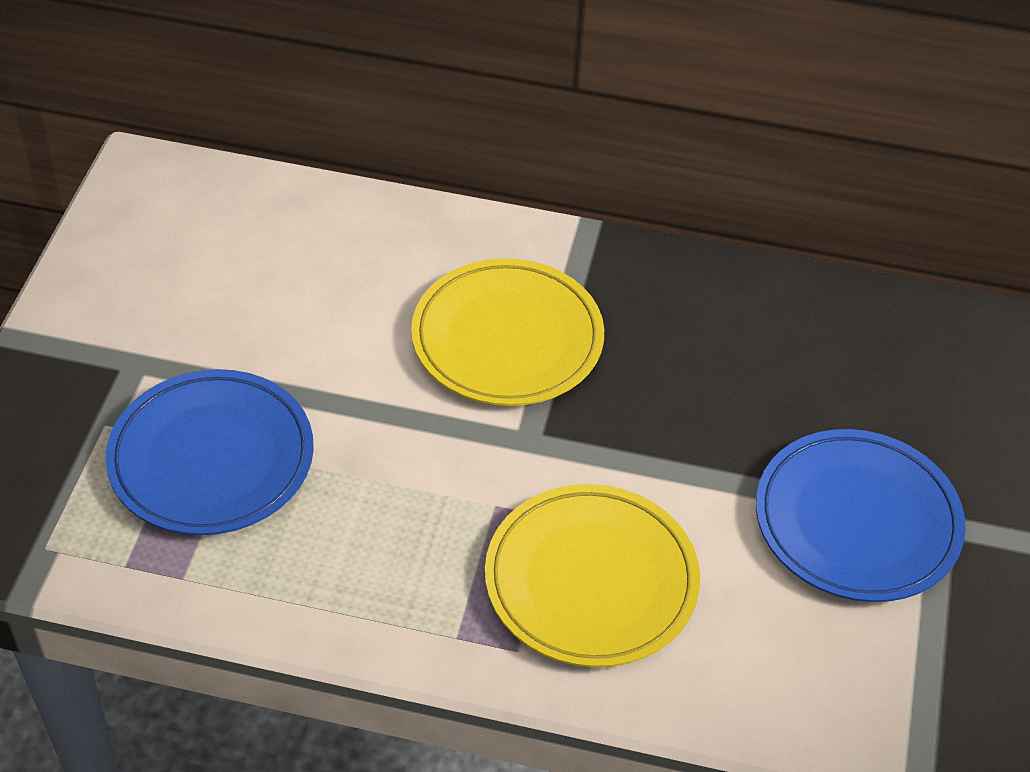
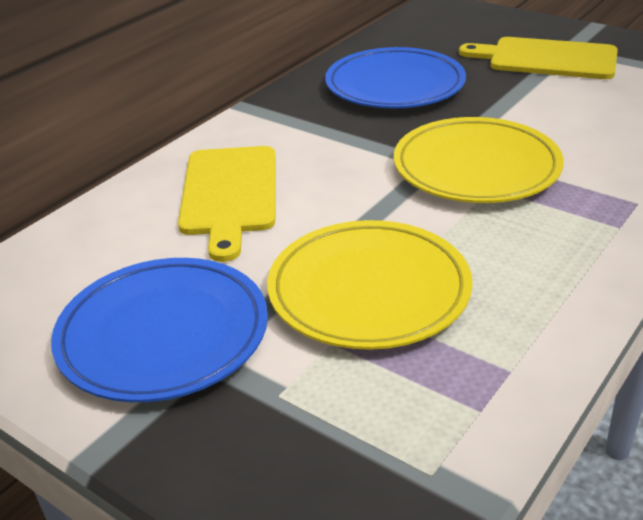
yellow cutting board: 0 -> 2

